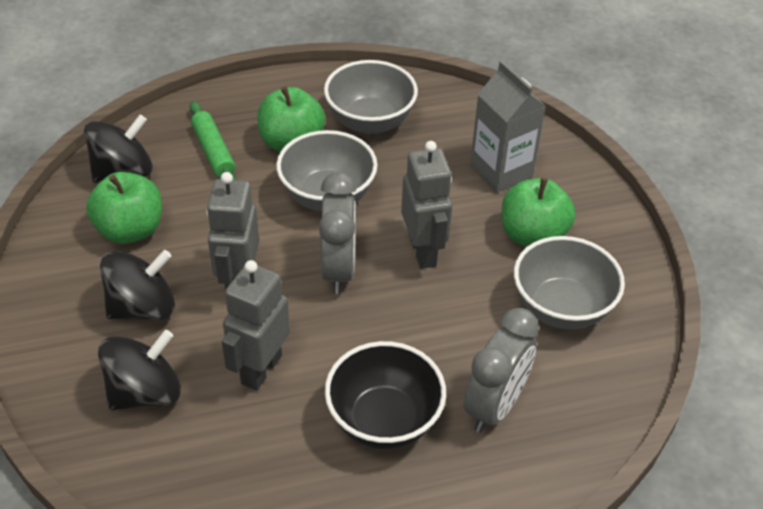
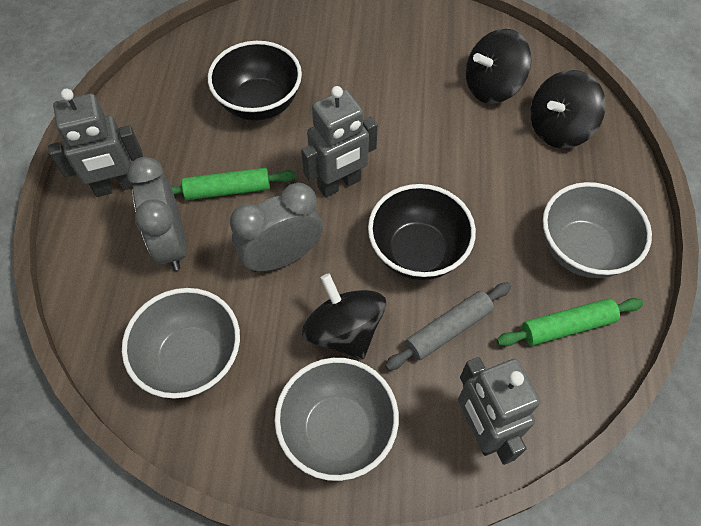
black bowl: 1 -> 2
green apple: 3 -> 0
green rolling pin: 1 -> 2
grey carton: 1 -> 0
grey rolling pin: 0 -> 1

